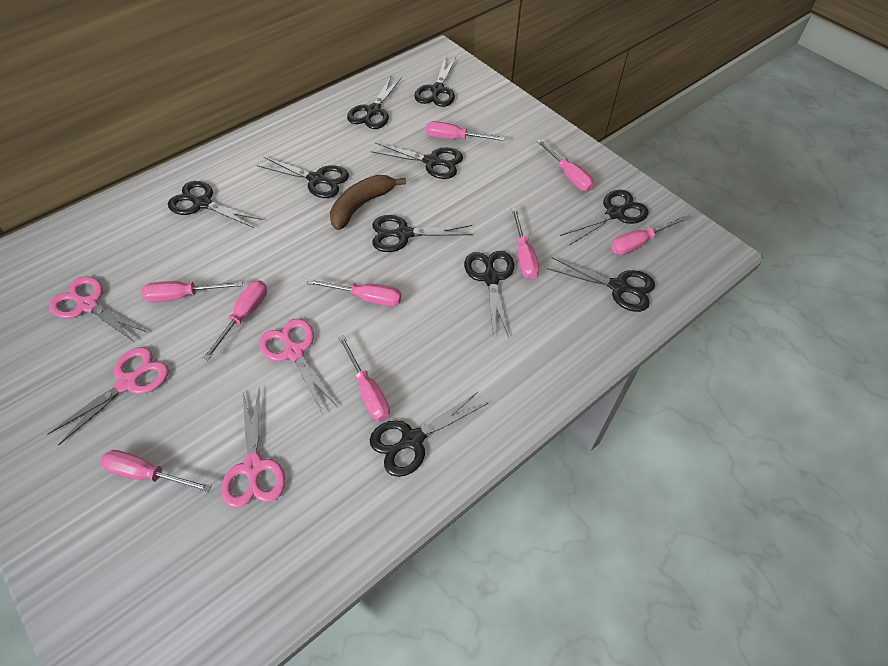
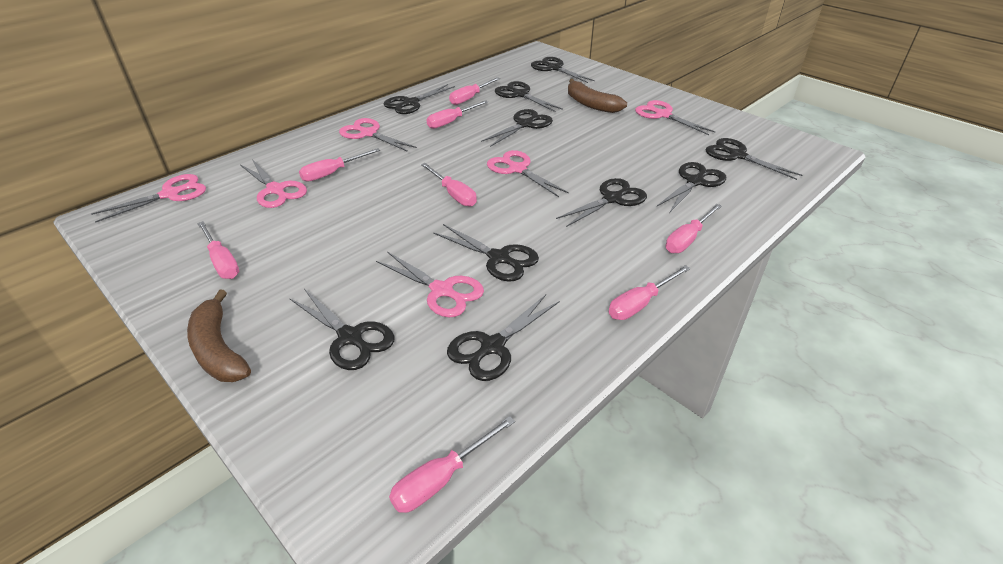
brown banana: 1 -> 2
pink scissors: 4 -> 6
pink screwdriver: 9 -> 8

